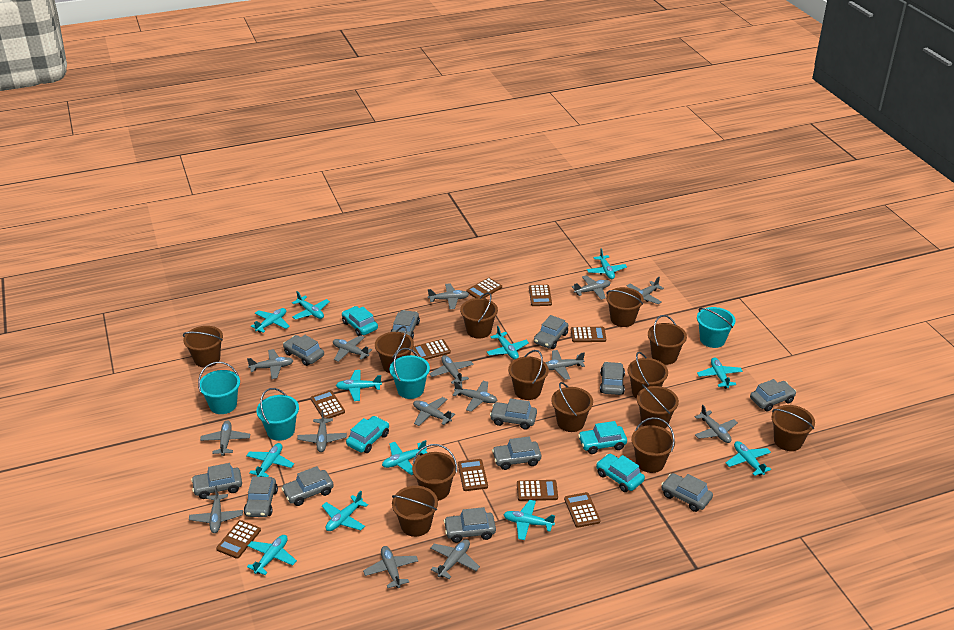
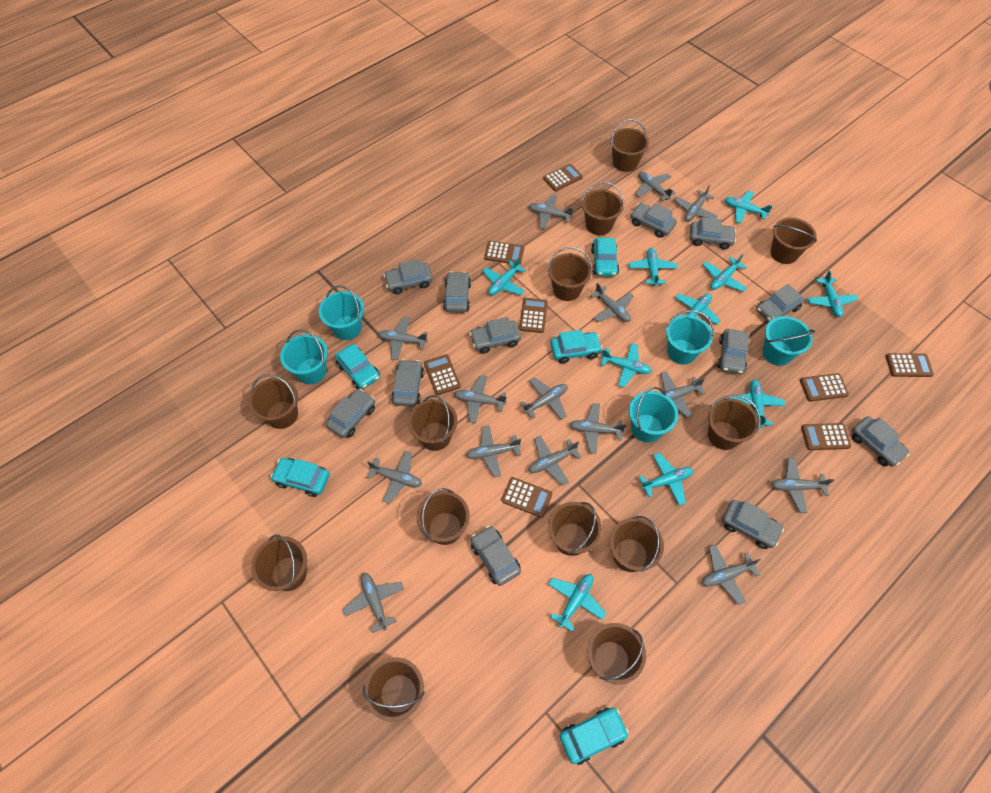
brown calculator: 9 -> 8
turquoise bucket: 4 -> 5
turquoise car: 4 -> 5
turquoise plane: 12 -> 10

